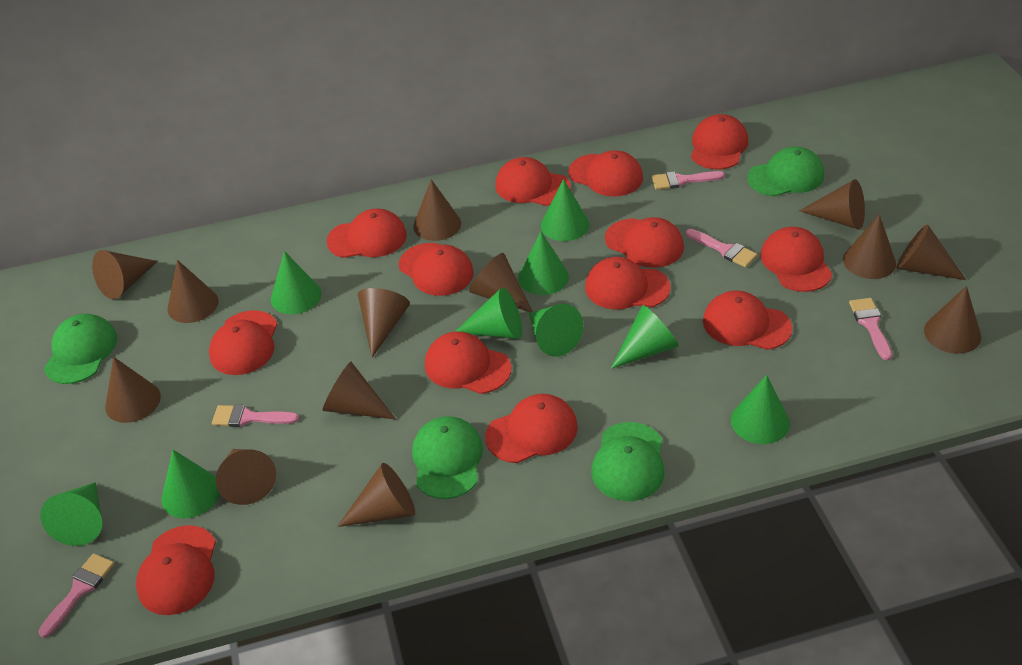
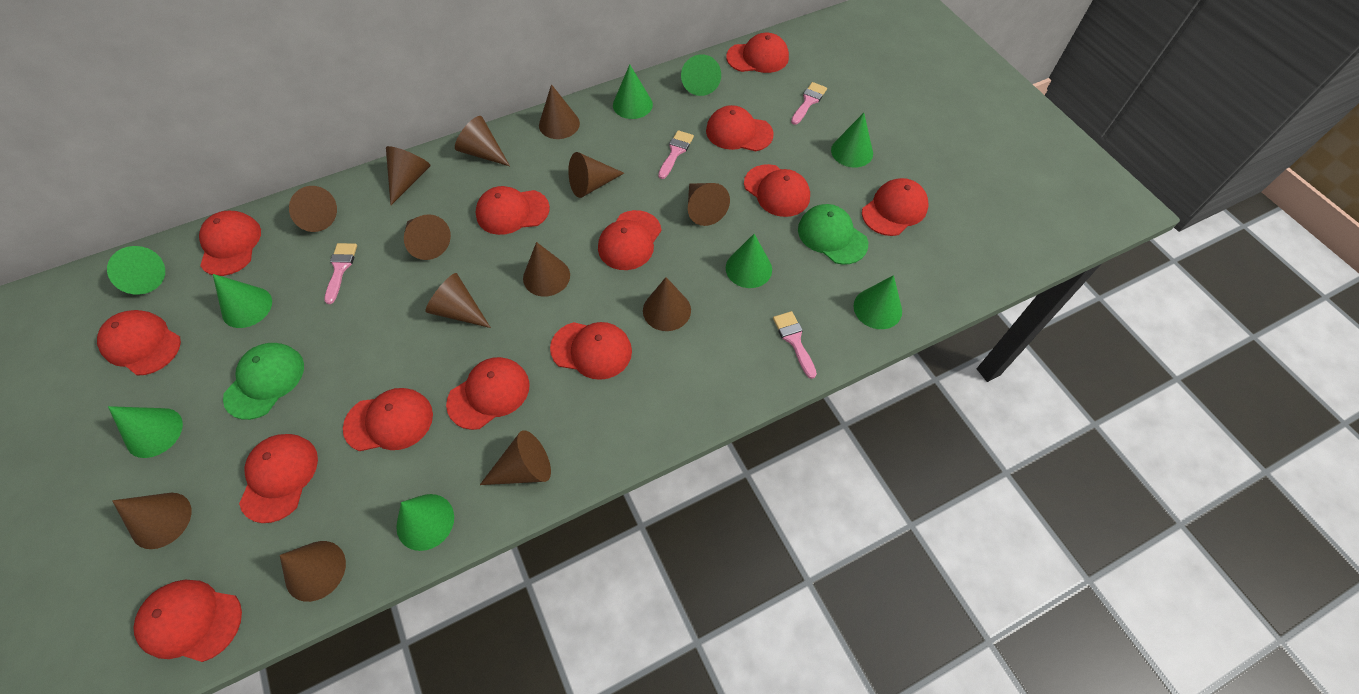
green cap: 4 -> 2
pink brush: 5 -> 4

